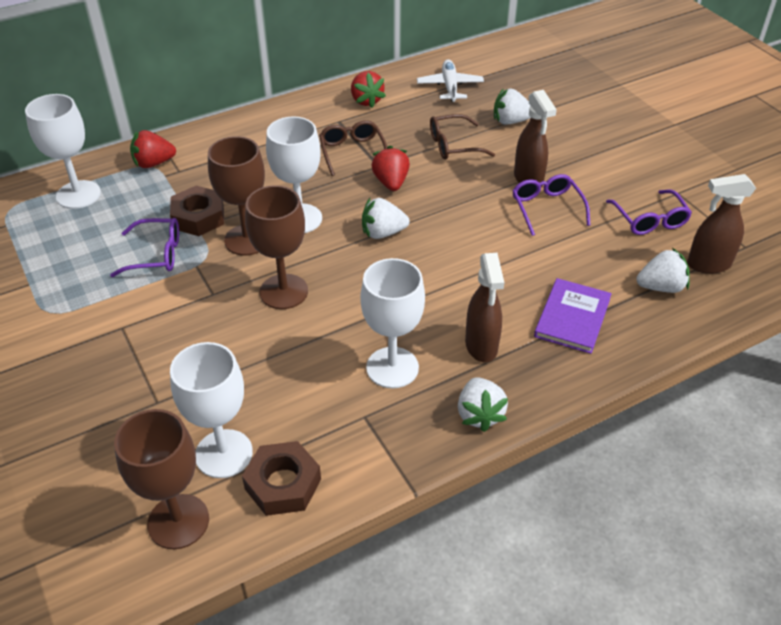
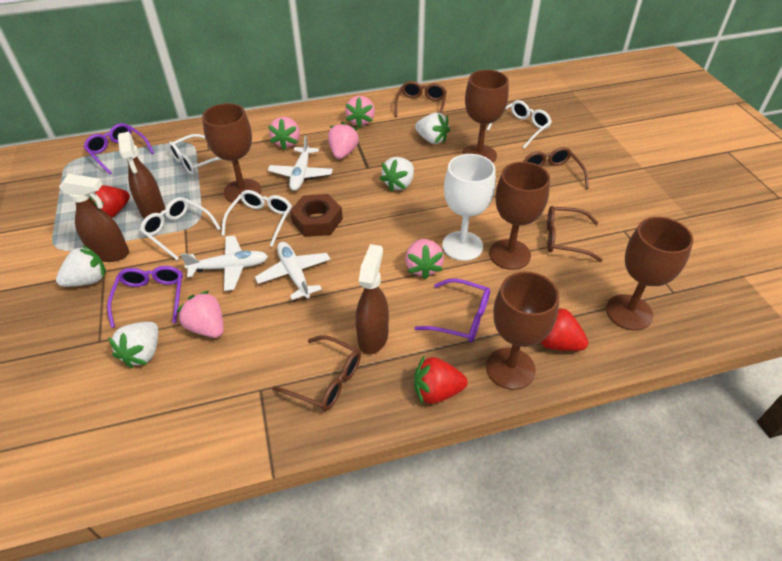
brown glasses: 2 -> 4
brown goblet: 3 -> 5
brown nut: 2 -> 1
pink strawberry: 0 -> 5
purple book: 1 -> 0
white glasses: 0 -> 4
white goblet: 4 -> 1
white plane: 1 -> 3

